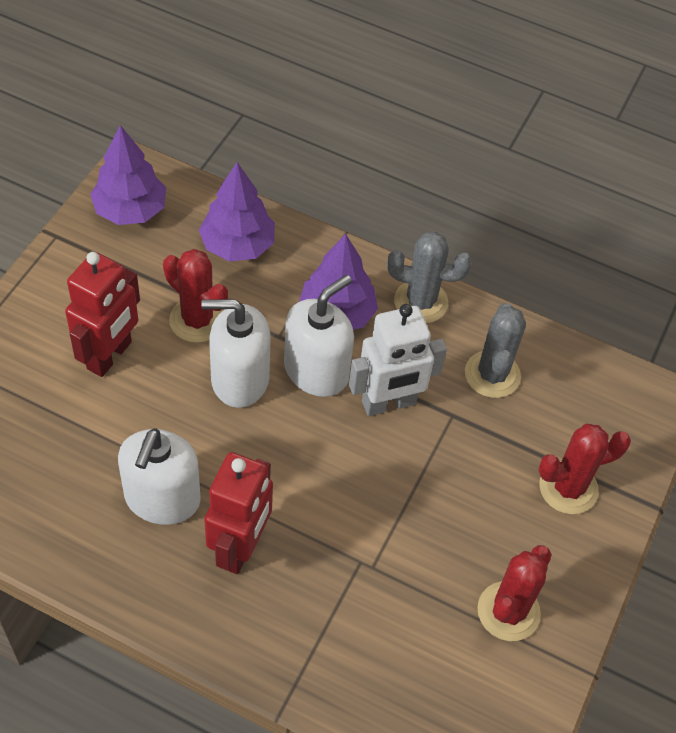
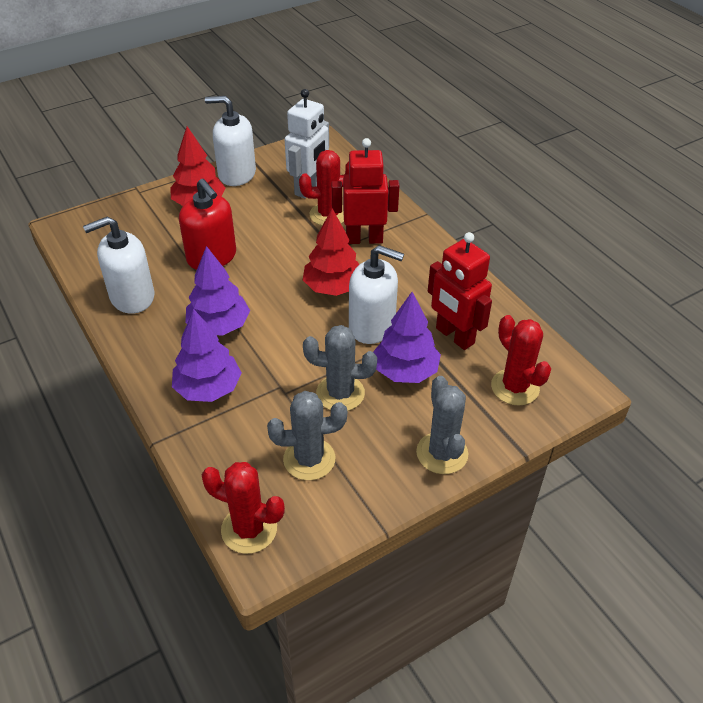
grey cactus: 2 -> 3
red soap dispenser: 0 -> 1
red tree: 0 -> 2

